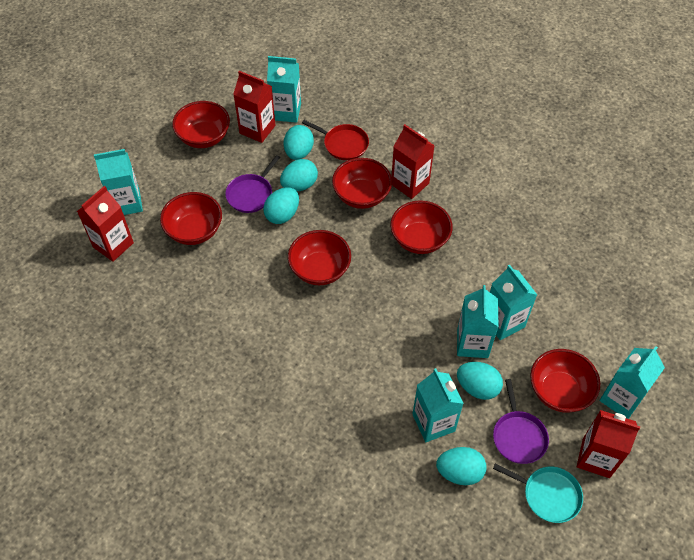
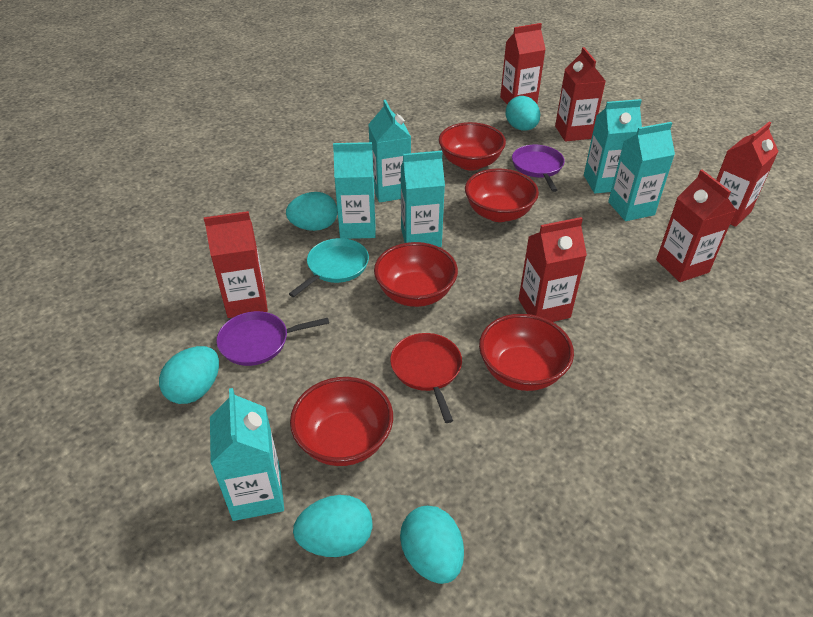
red bowl: 6 -> 5
red carton: 4 -> 6

